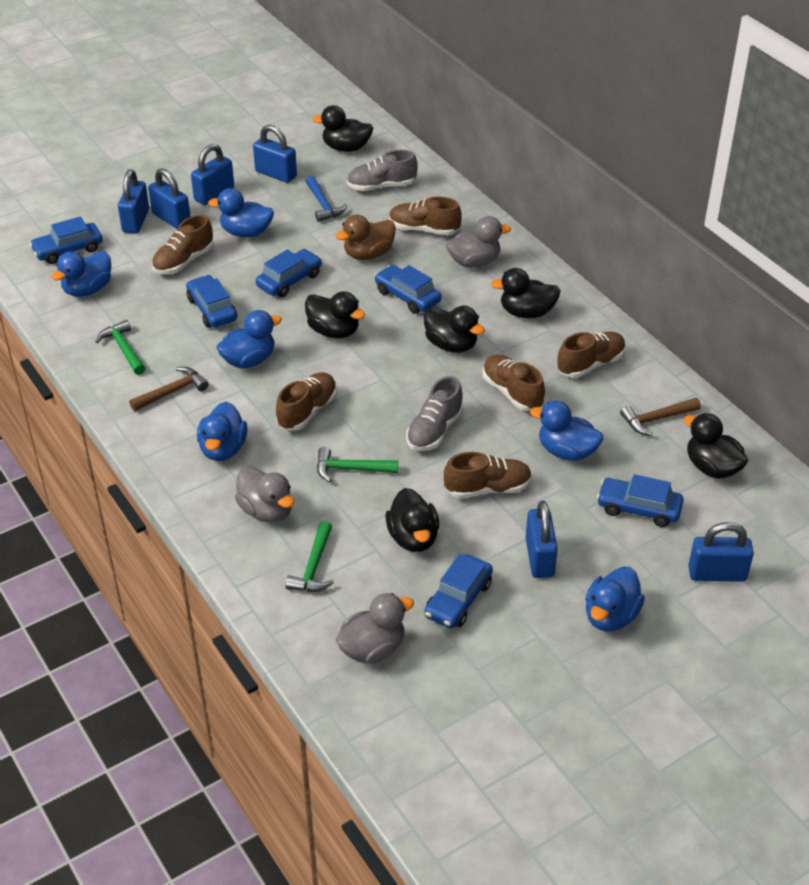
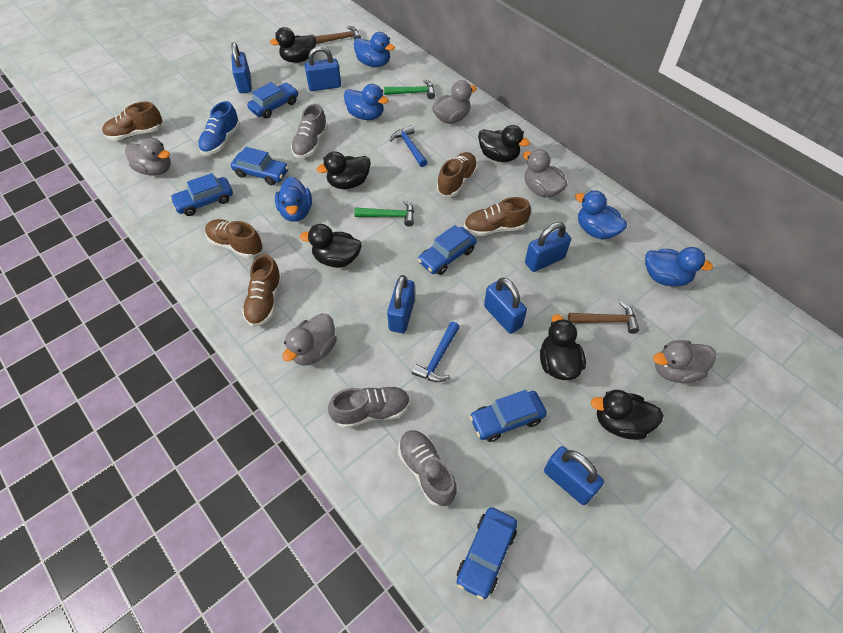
blue duck: 6 -> 5
blue hammer: 1 -> 2
blue shoe: 0 -> 1
brown duck: 1 -> 0
brown shoe: 6 -> 5
green hammer: 3 -> 2
grey duck: 3 -> 5
grey shoe: 2 -> 3

